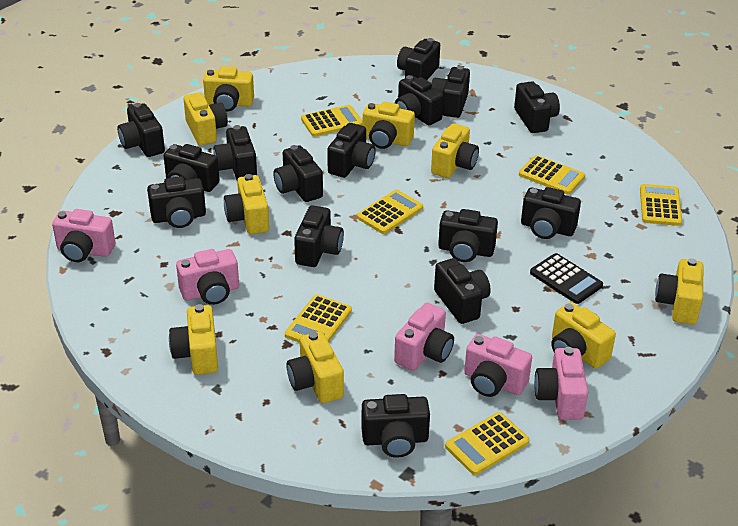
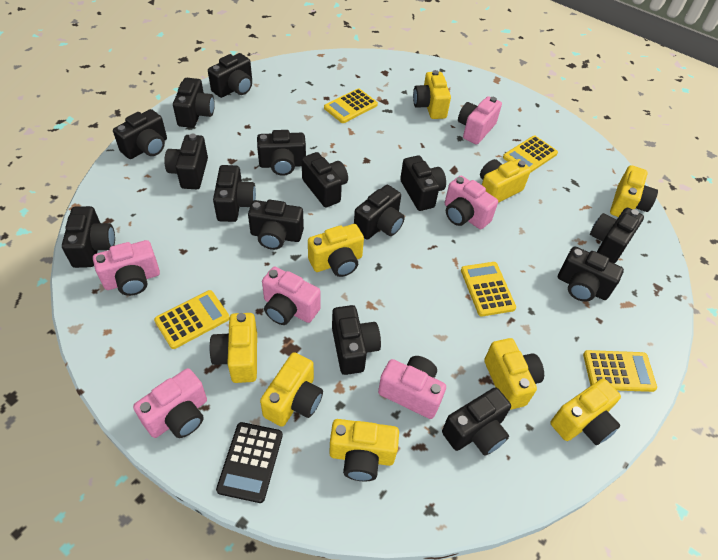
pink camera: 5 -> 6
yellow calculator: 6 -> 5

